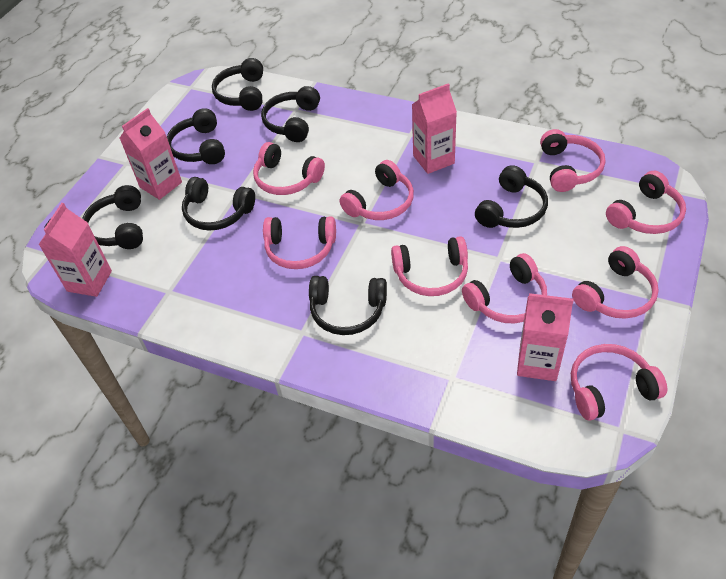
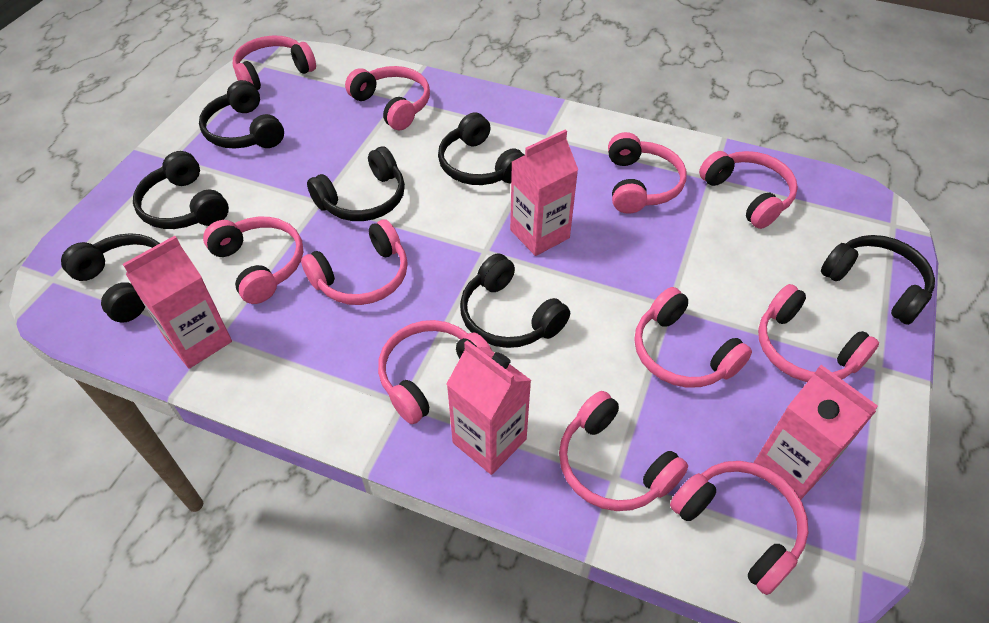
pink headphones: 9 -> 11

